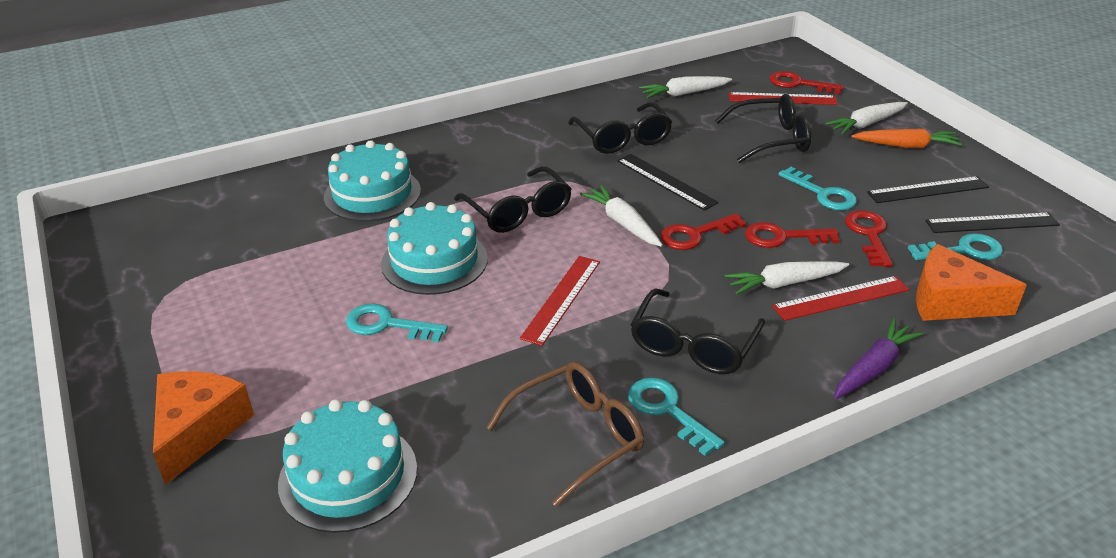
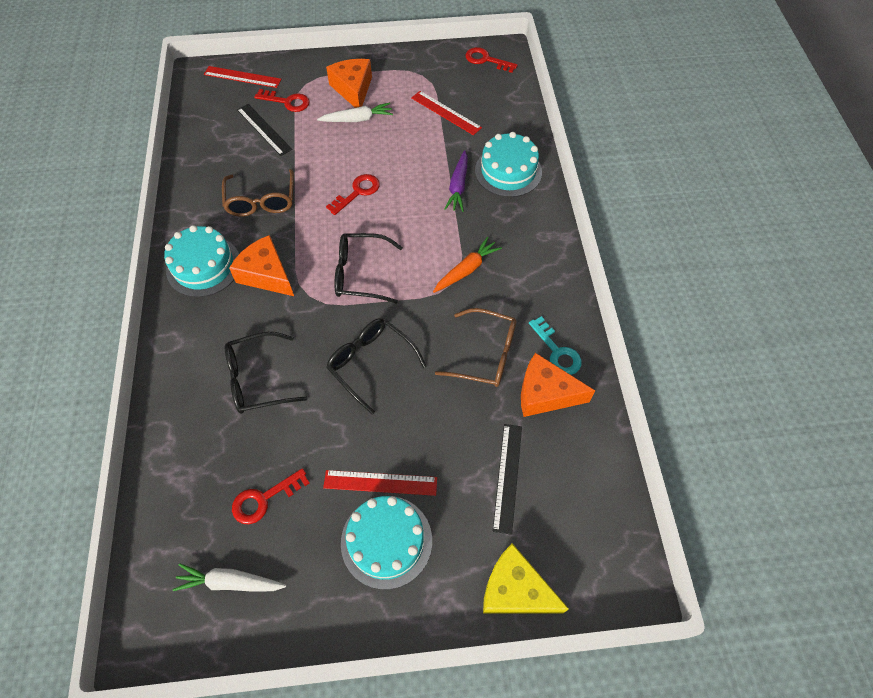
black glasses: 4 -> 3
black ruler: 3 -> 2
brown glasses: 1 -> 2
orange cheese: 2 -> 3
turquoise key: 4 -> 1
white carrot: 4 -> 2
yellow cheese: 0 -> 1

